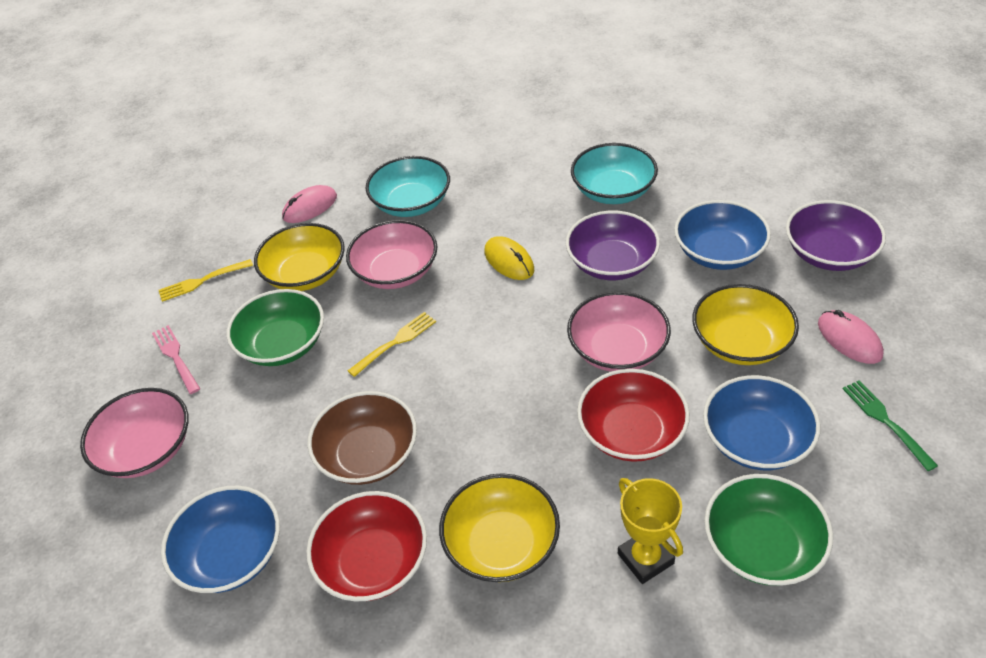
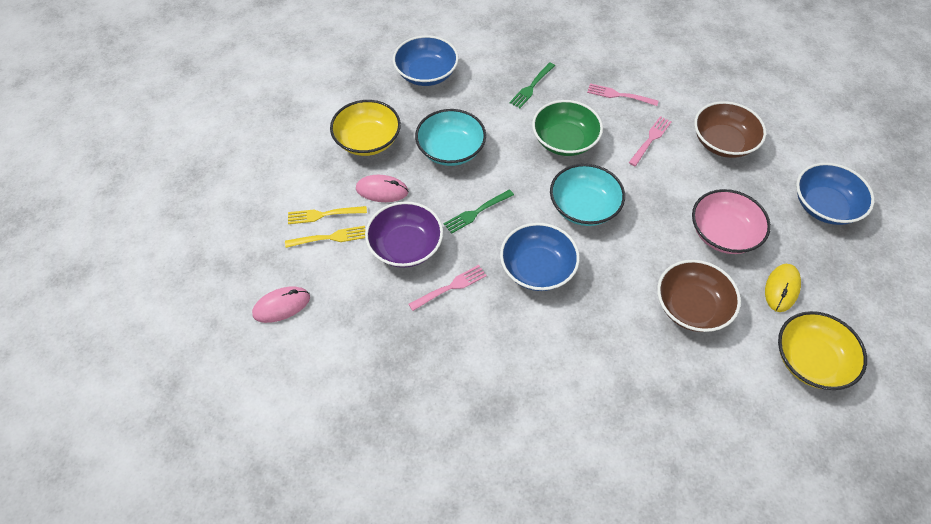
brown bowl: 1 -> 2
green bowl: 2 -> 1
green fork: 1 -> 2
pink bowl: 3 -> 1
pink fork: 1 -> 3
purple bowl: 2 -> 1
red bowl: 2 -> 0
yellow bowl: 3 -> 2
yellow trophy: 1 -> 0

